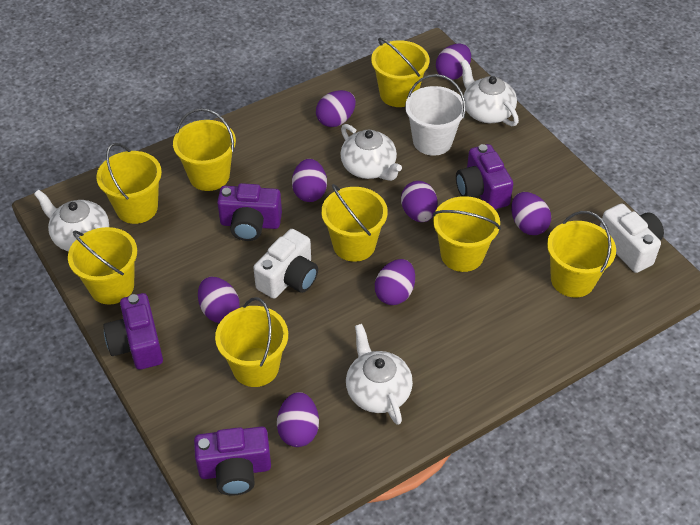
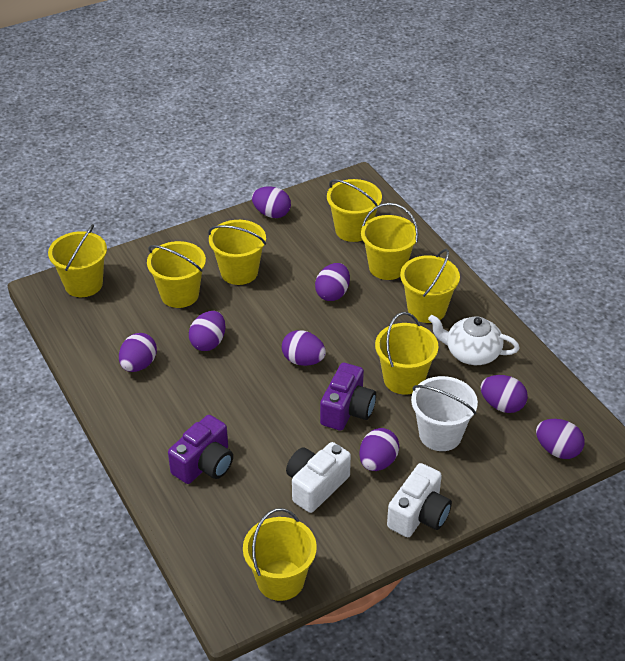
purple camera: 4 -> 2
white teapot: 4 -> 1

